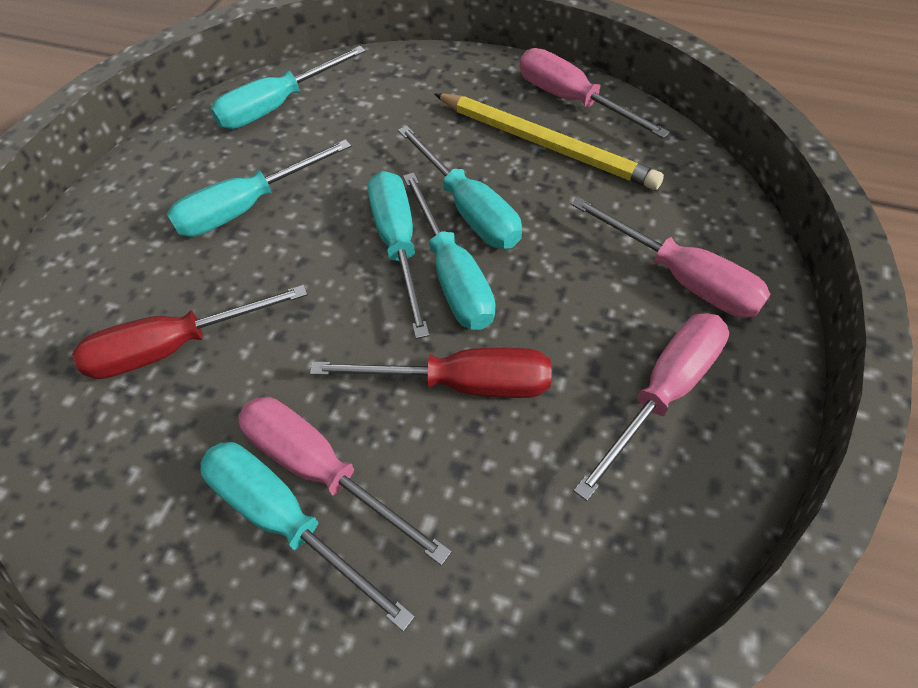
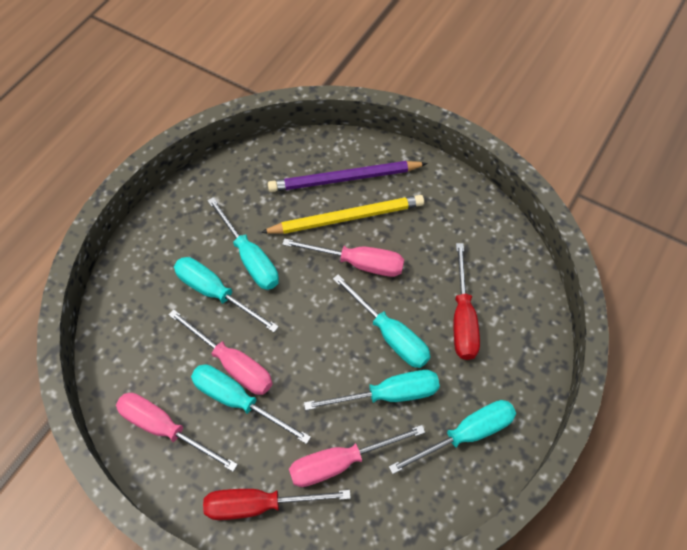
purple pencil: 0 -> 1

